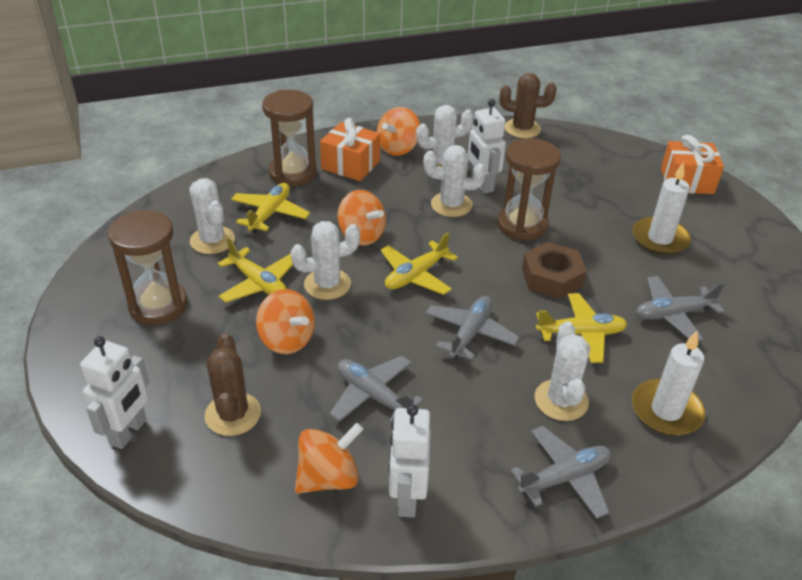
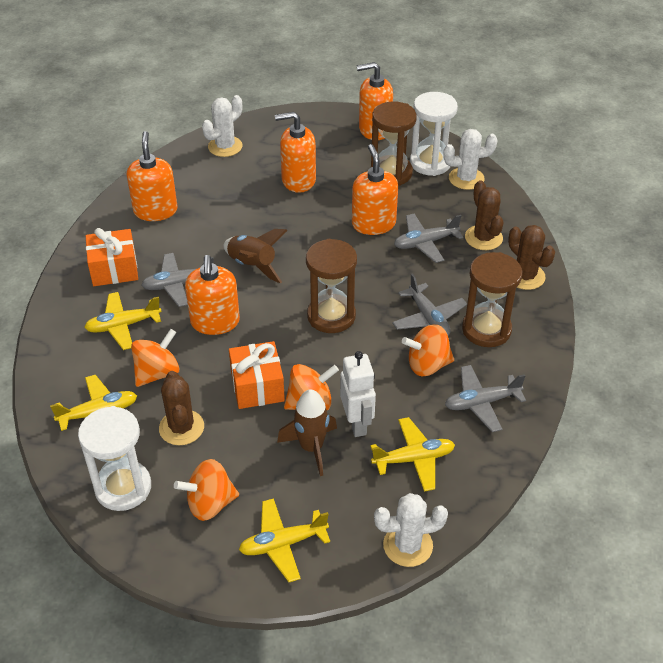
brown cactus: 2 -> 3
brown nut: 1 -> 0
brown rocket: 0 -> 2
orange soap dispenser: 0 -> 5
white cactus: 5 -> 3
white candle: 2 -> 0
white hourglass: 0 -> 2
white robot: 3 -> 1

